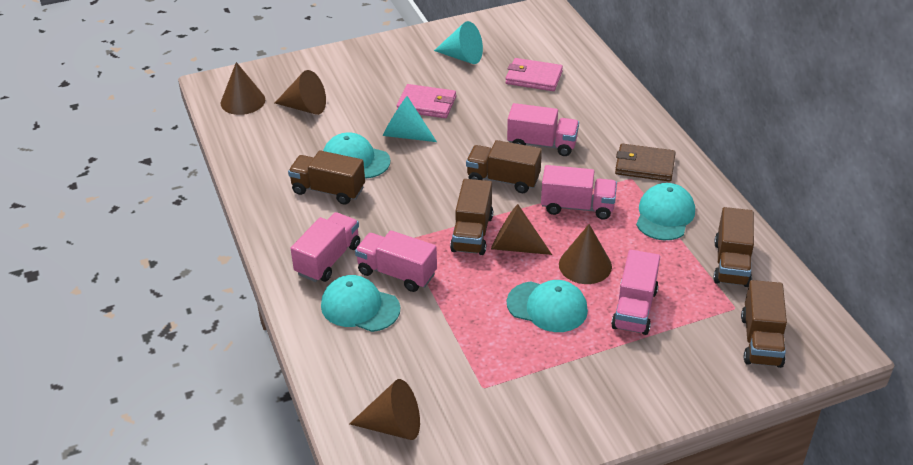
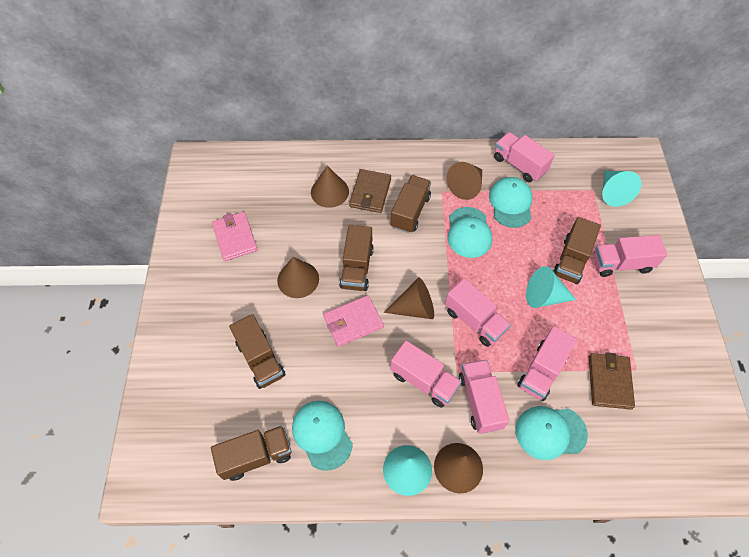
brown wallet: 1 -> 2
pink truck: 5 -> 6
turquoise cone: 2 -> 3

